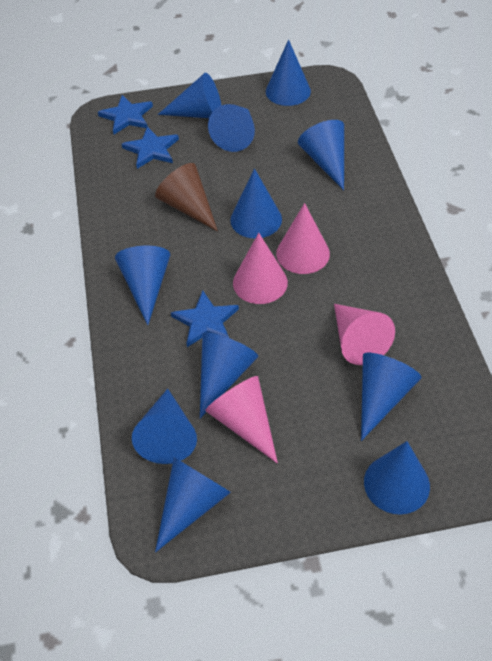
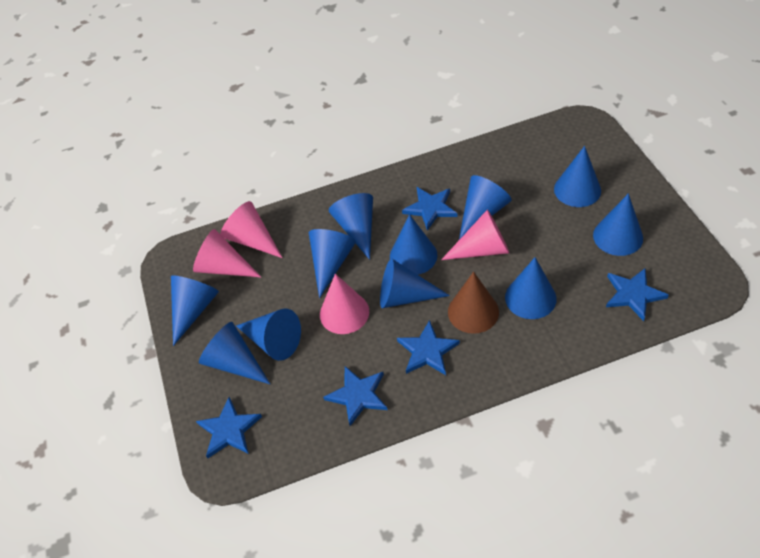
blue star: 3 -> 5

